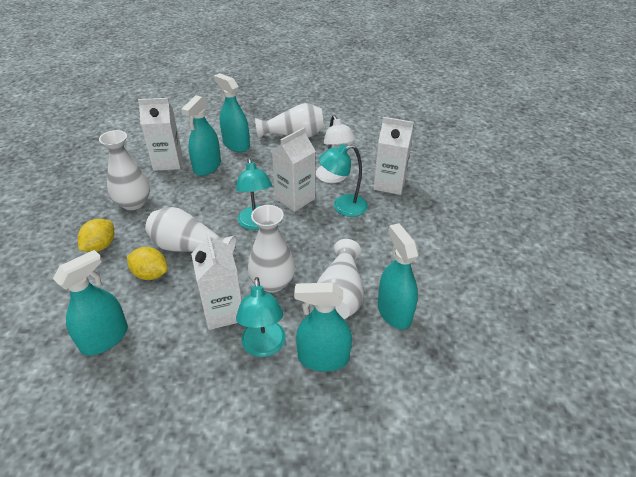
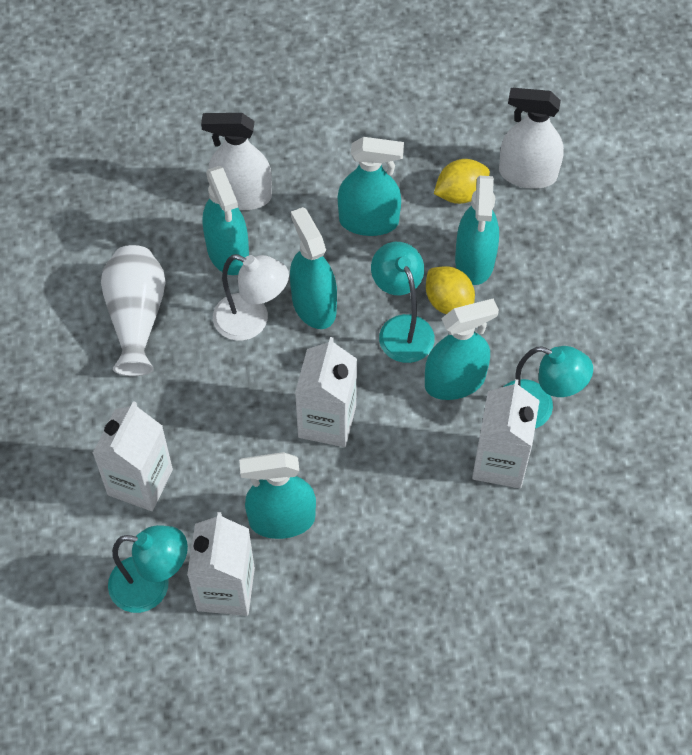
turquoise spray bottle: 5 -> 6
white spray bottle: 0 -> 2
white vase: 5 -> 1

